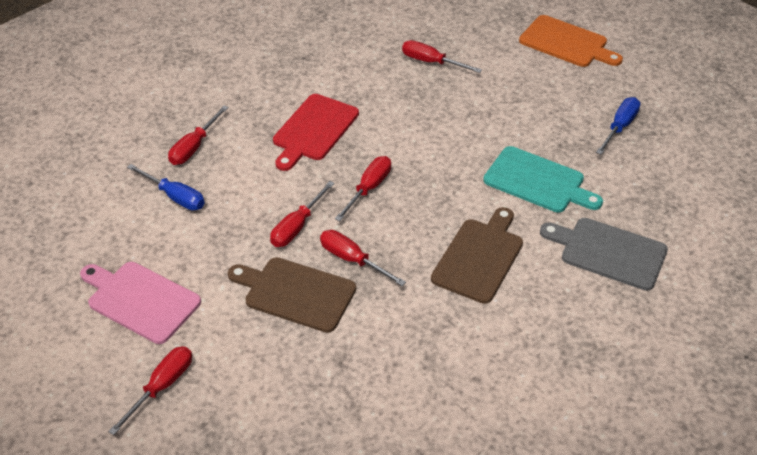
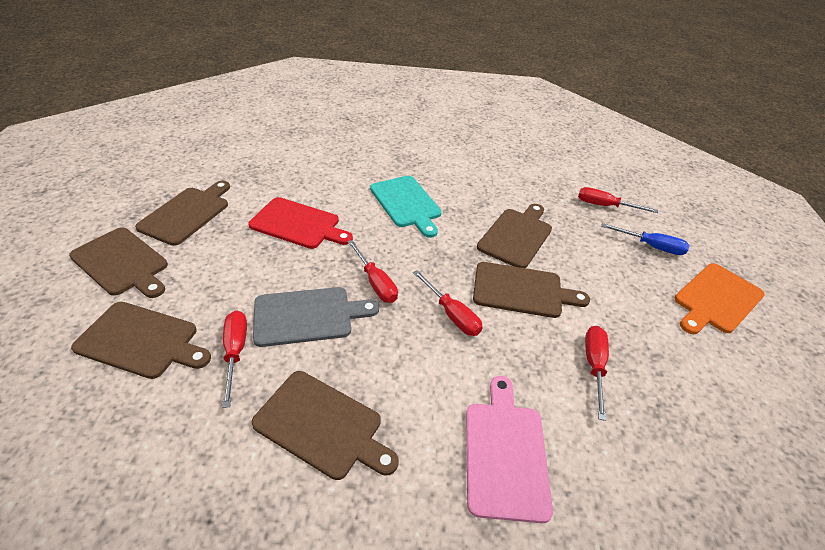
blue screwdriver: 2 -> 1
brown cutting board: 2 -> 6
red screwdriver: 6 -> 5

